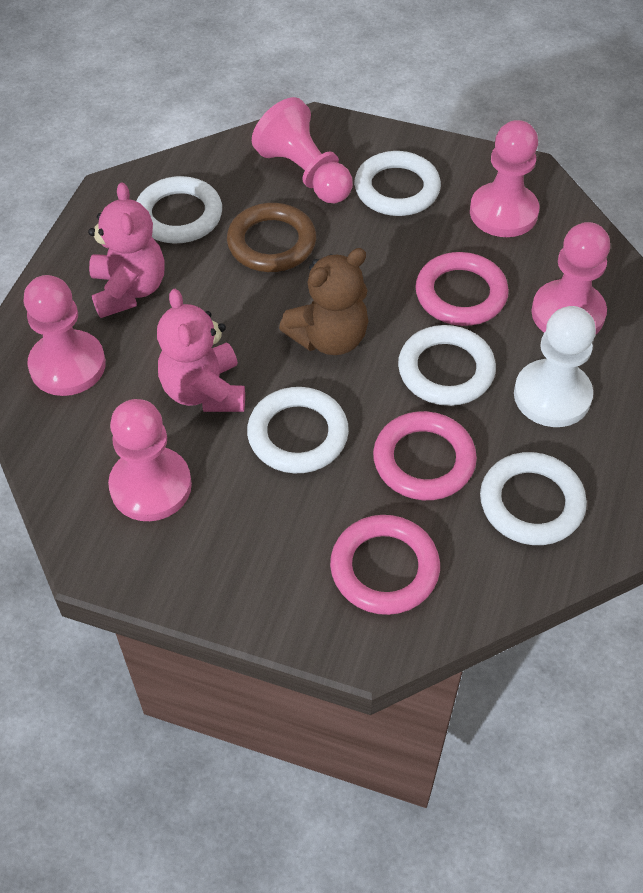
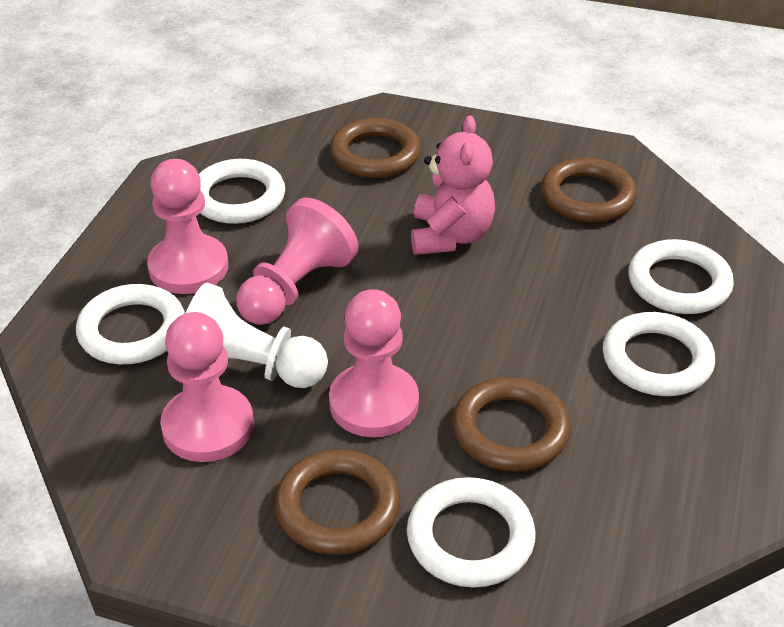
brown ring: 1 -> 4
brown teddy bear: 1 -> 0
pink pawn: 5 -> 4
pink ring: 3 -> 0
pink teddy bear: 2 -> 1

